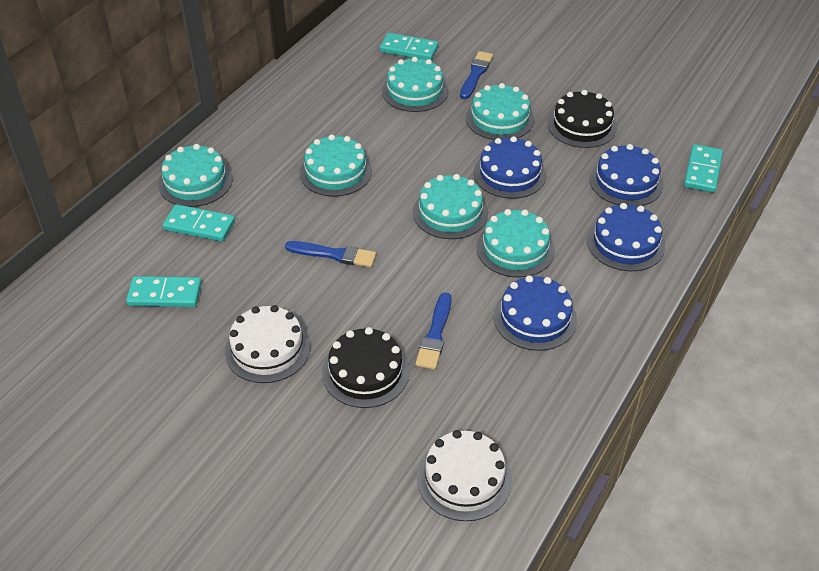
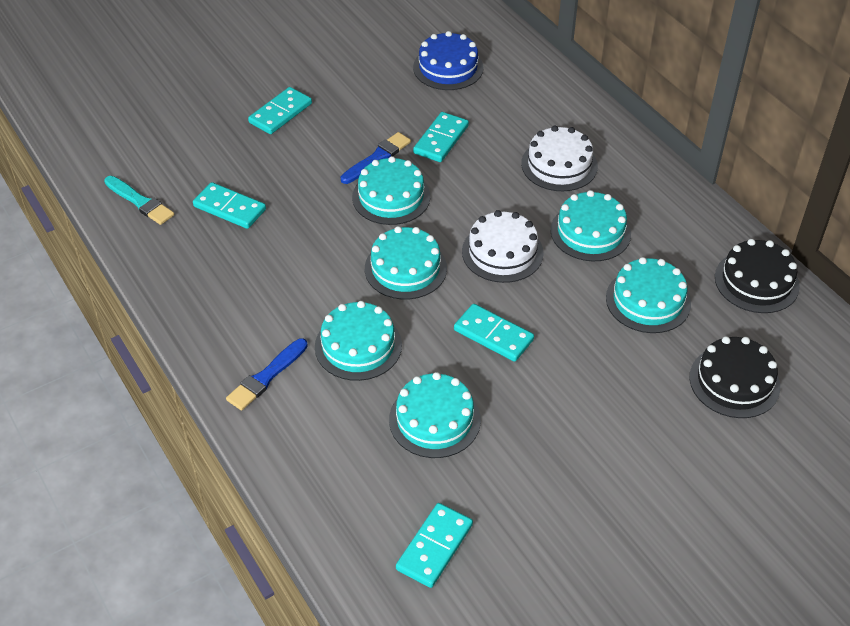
blue brush: 3 -> 2
blue cake: 4 -> 1
turquoise brush: 0 -> 1
turquoise domino: 4 -> 5

